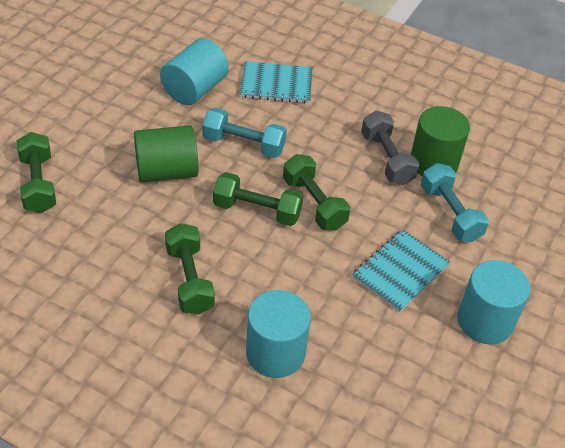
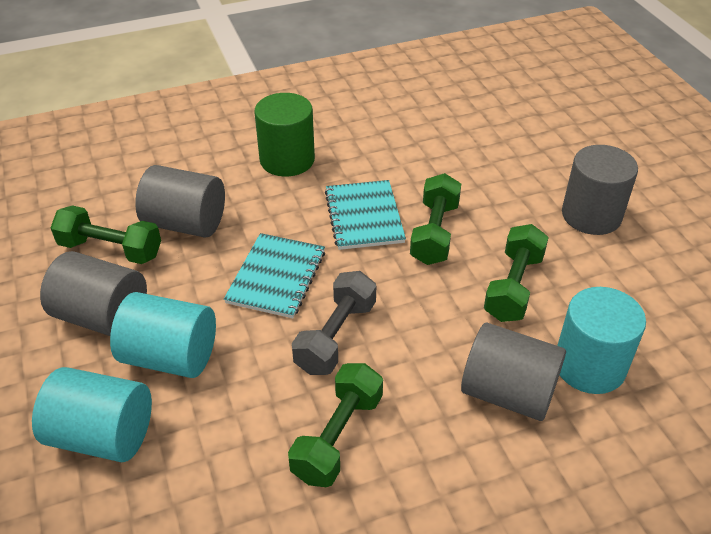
green cylinder: 2 -> 1
grey cylinder: 0 -> 4
turquoise dumbbell: 2 -> 0

